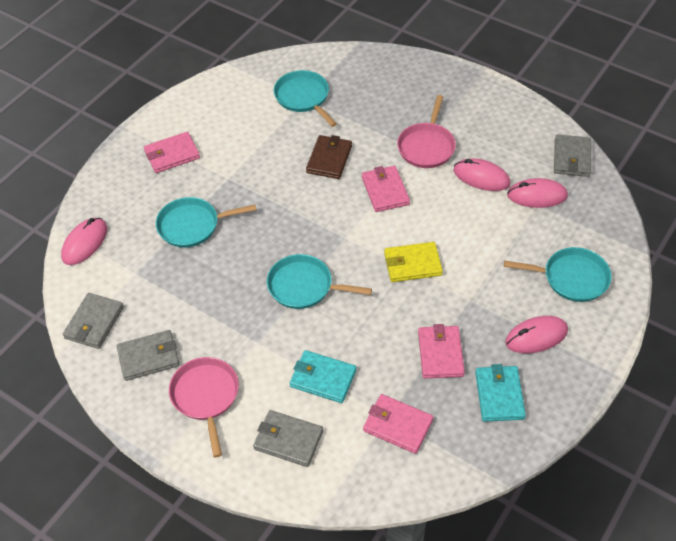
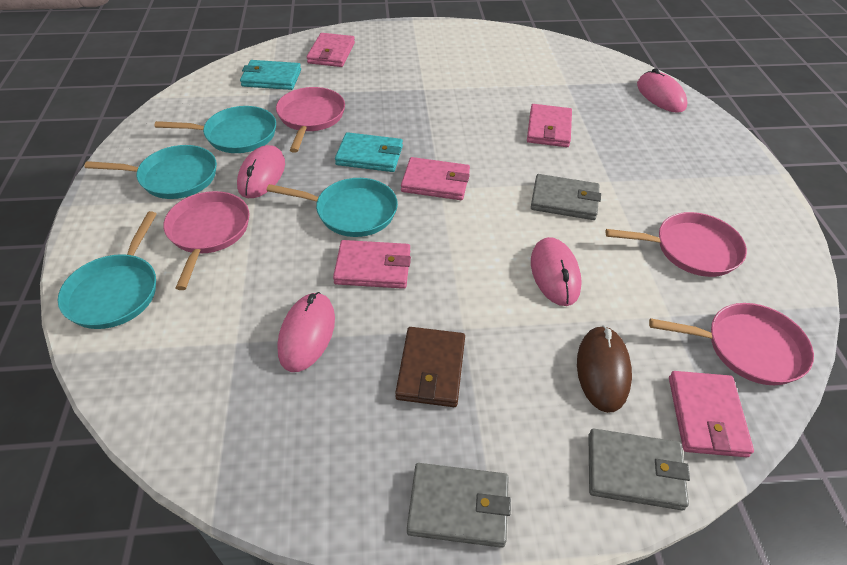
brown mouse: 0 -> 1
grey wallet: 4 -> 3
pink pan: 2 -> 4
pink wallet: 4 -> 5
yellow wallet: 1 -> 0

